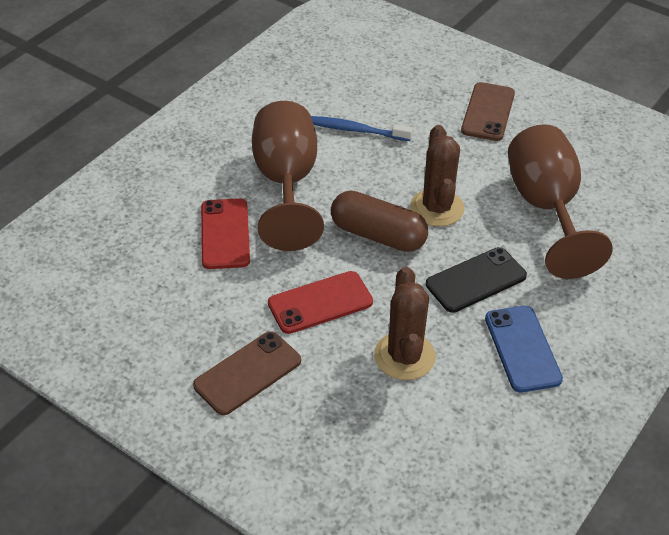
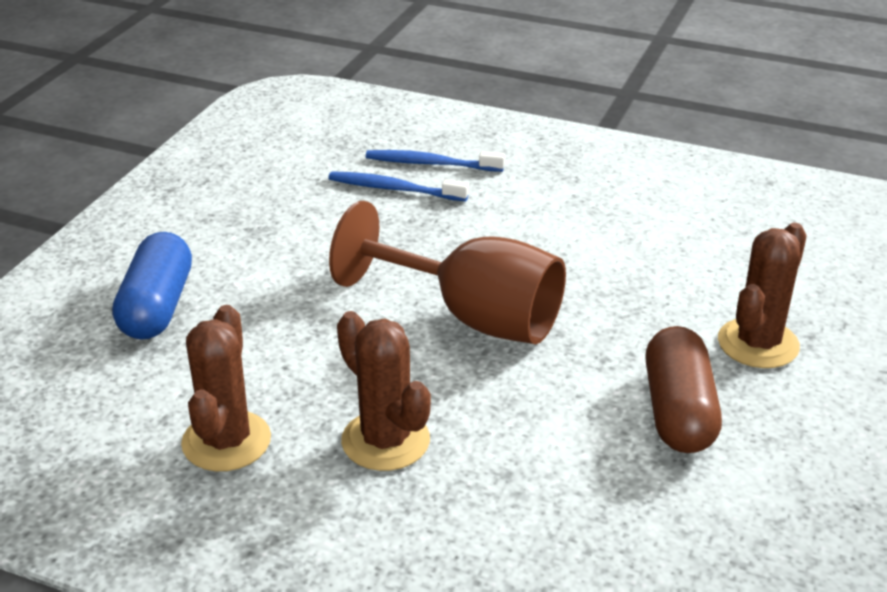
black phone: 1 -> 0
blue capsule: 0 -> 1
blue phone: 1 -> 0
blue toothbrush: 1 -> 2
brown cactus: 2 -> 3
brown goblet: 2 -> 1
brown phone: 2 -> 0
red phone: 2 -> 0

